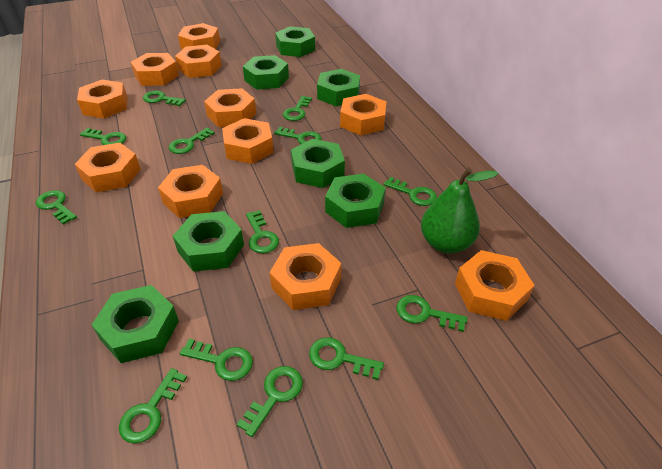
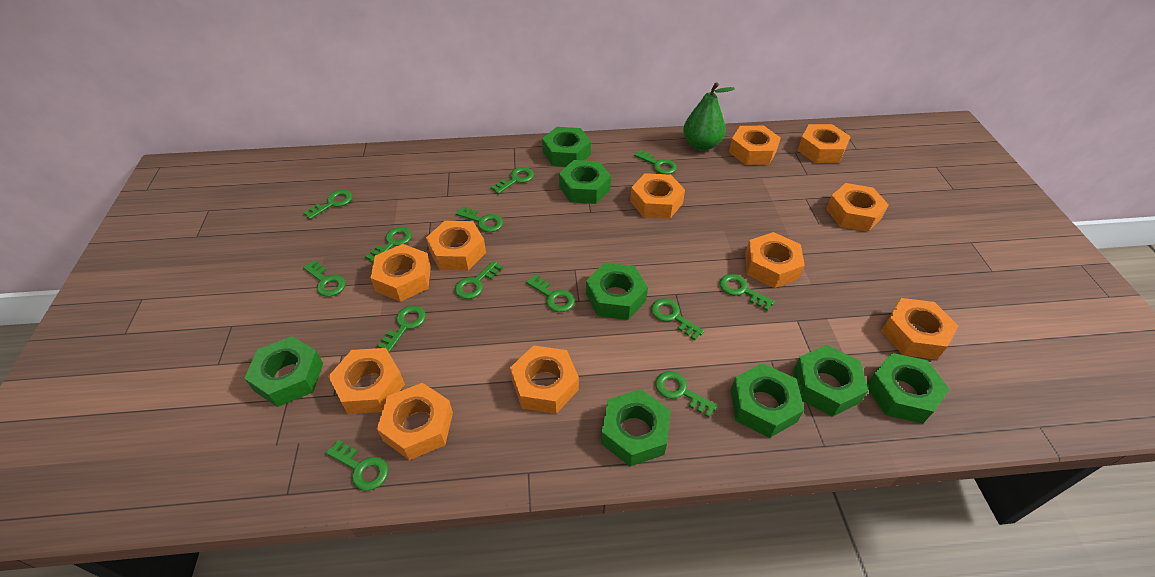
green nut: 7 -> 8

